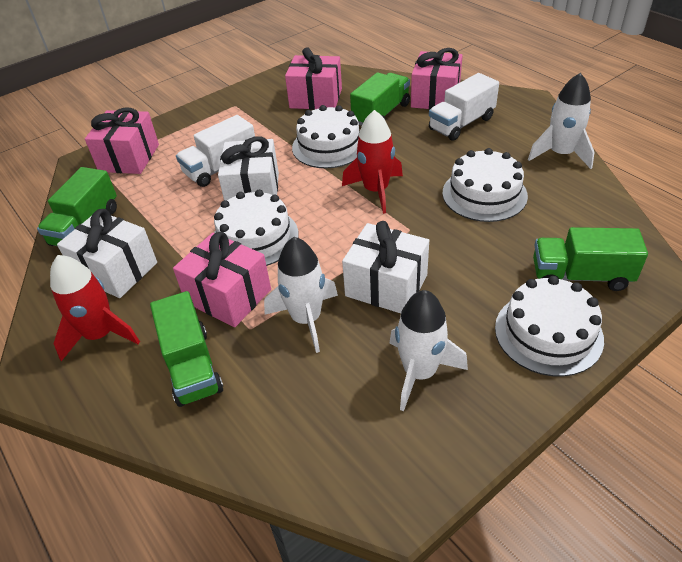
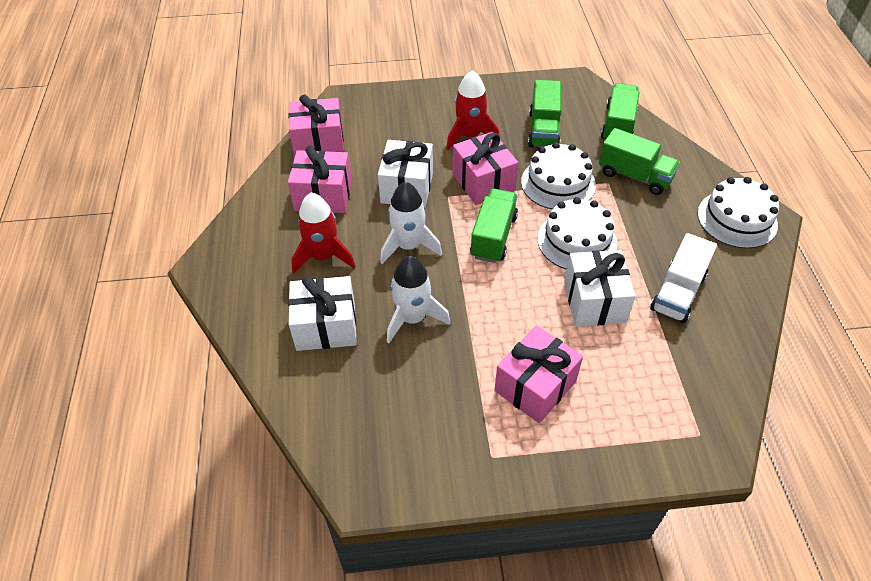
white cake: 4 -> 3
white rocket: 3 -> 2
white truck: 2 -> 1

